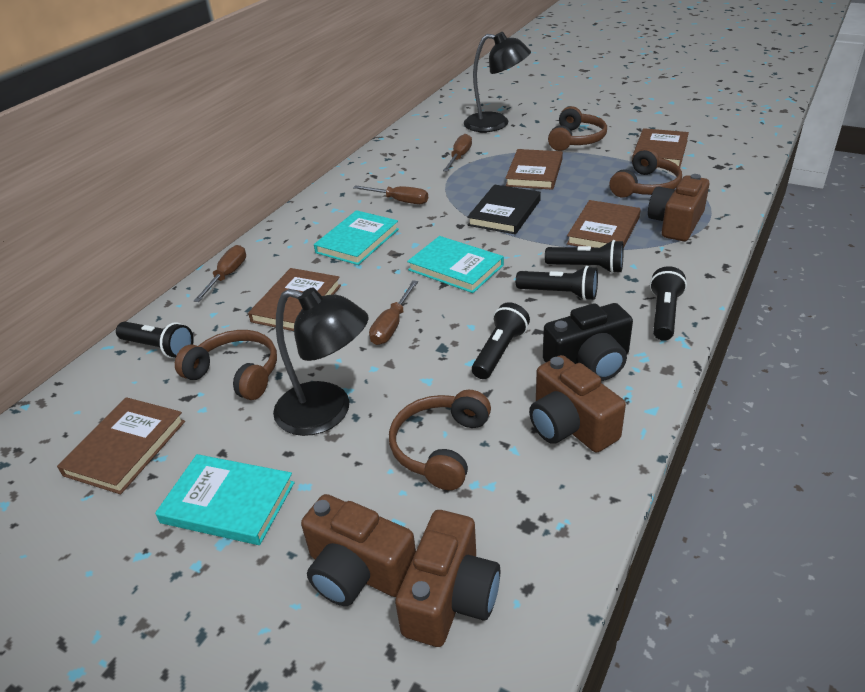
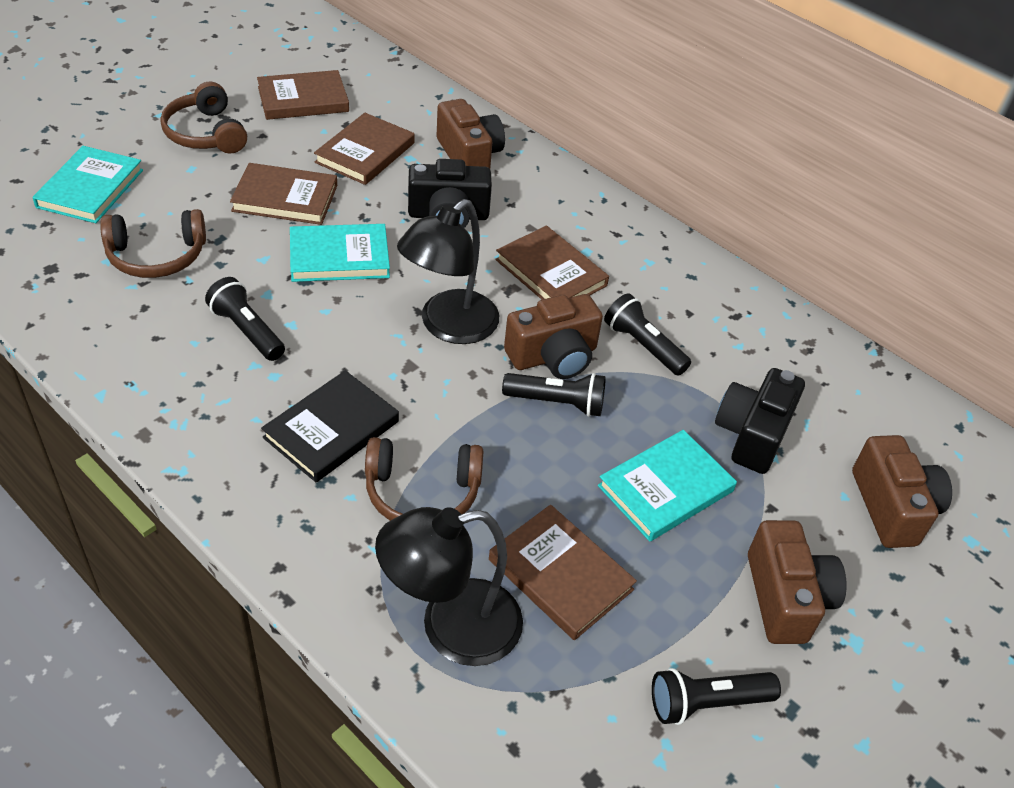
black camera: 1 -> 2
black flashlight: 5 -> 4
brown headphones: 4 -> 3
brown screwdriver: 4 -> 0

